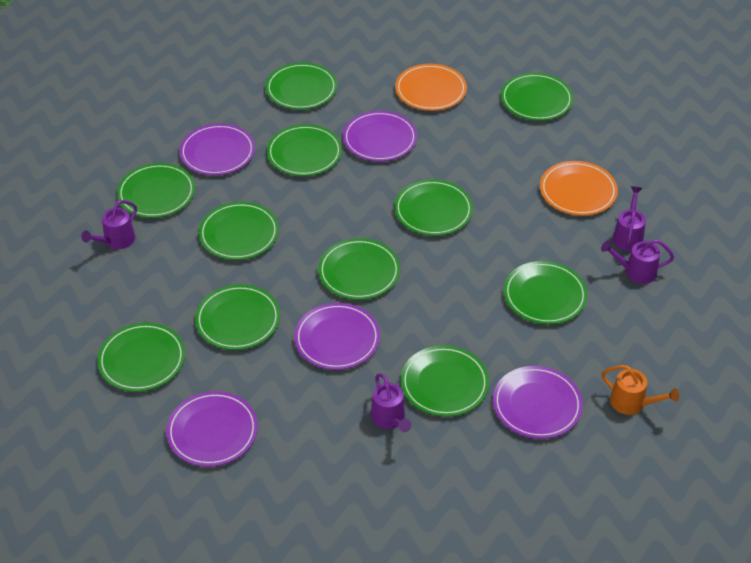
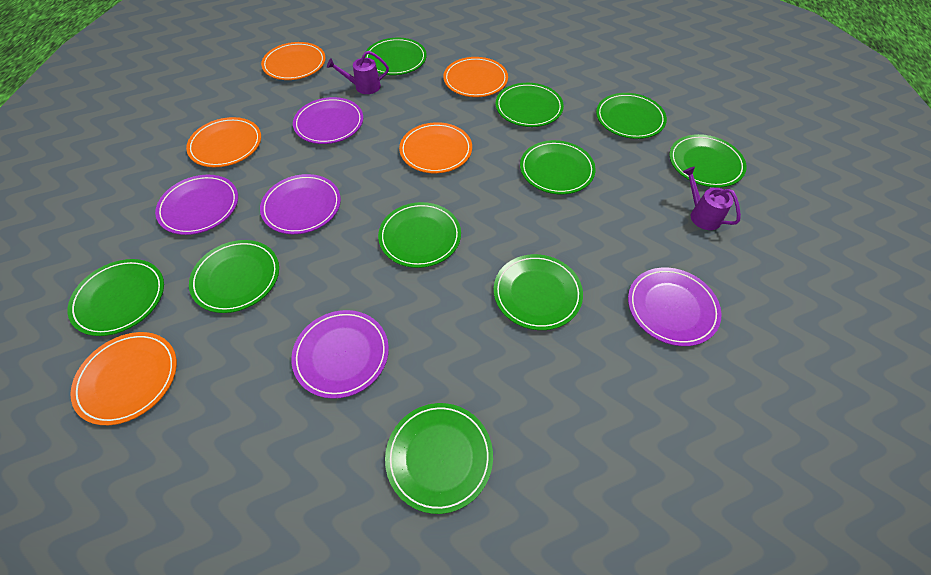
green plate: 11 -> 10
orange plate: 2 -> 5
orange watering can: 1 -> 0
purple watering can: 4 -> 2

